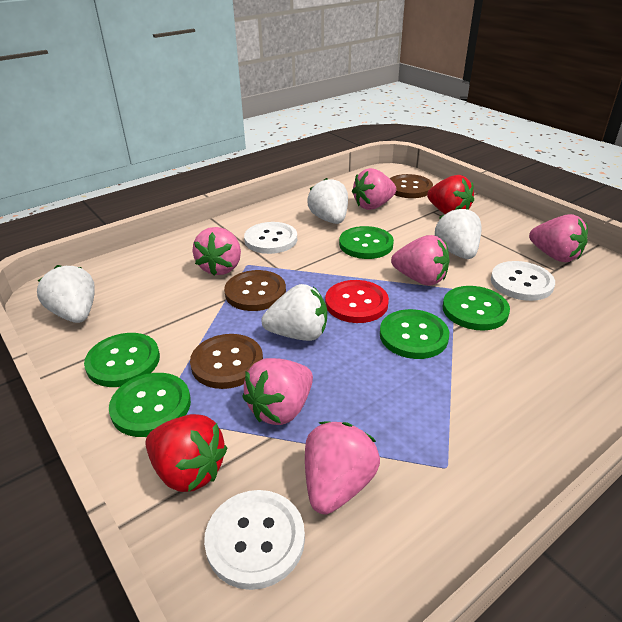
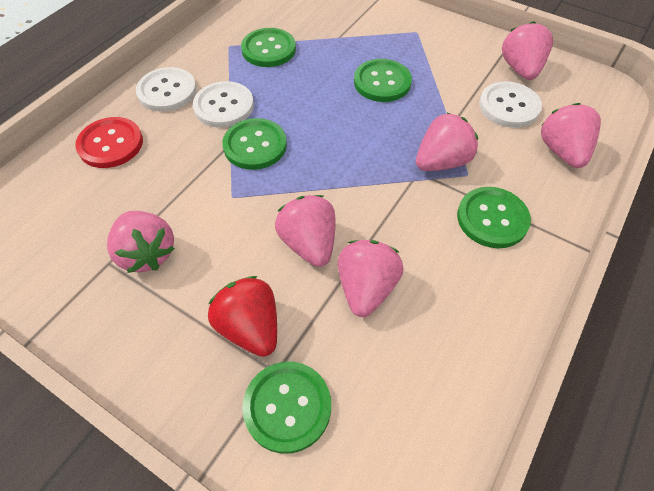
brown button: 3 -> 0
red strawberry: 2 -> 1
white strawberry: 4 -> 0

